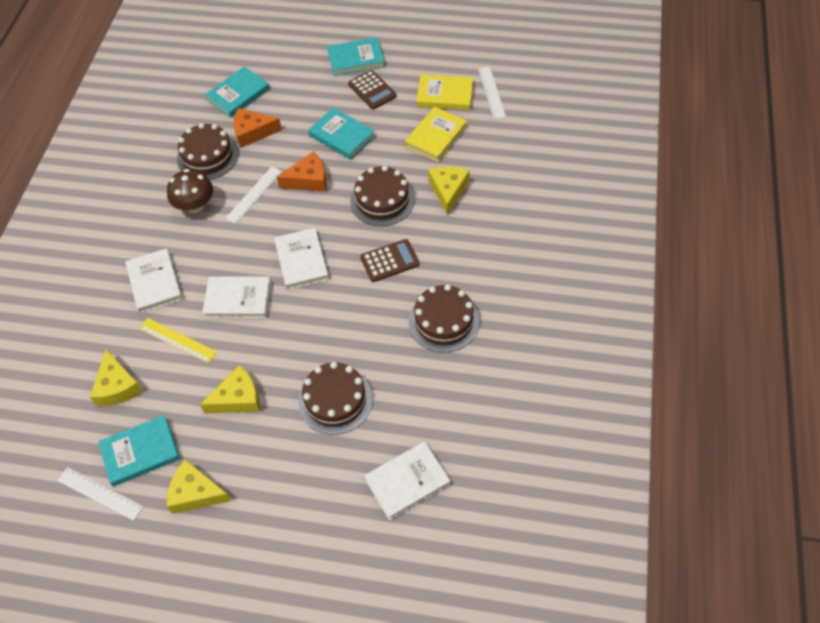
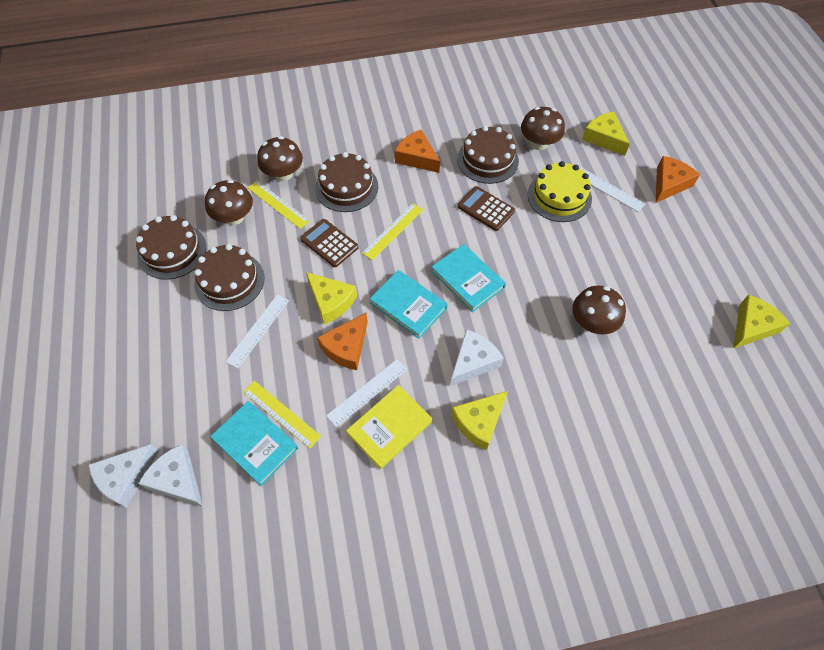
brown mushroom: 1 -> 4
orange cheese: 2 -> 3
turquoise book: 4 -> 3
white book: 4 -> 0
white cheese: 0 -> 3
yellow book: 2 -> 1
yellow cake: 0 -> 1
yellow ruler: 1 -> 3

